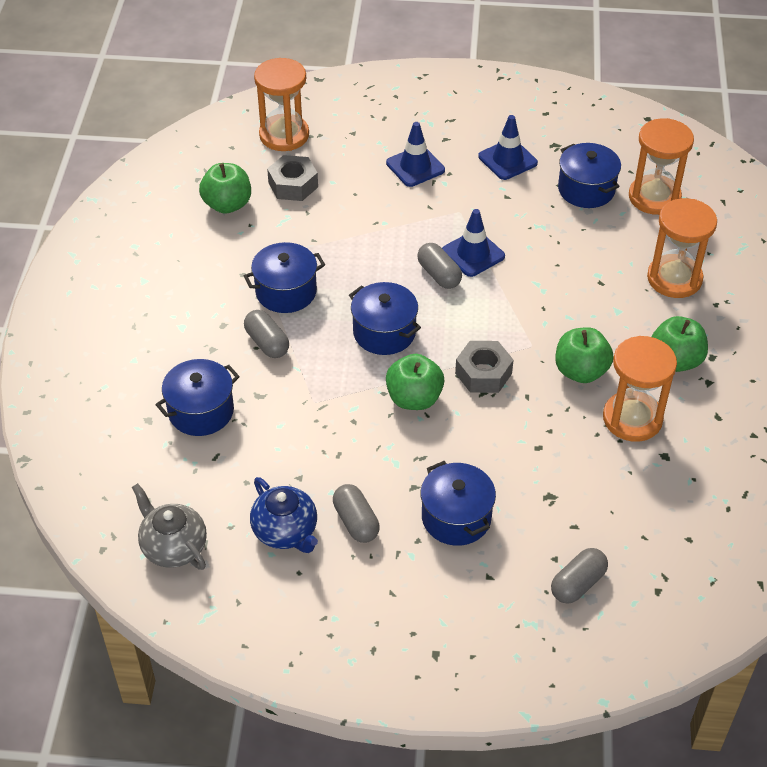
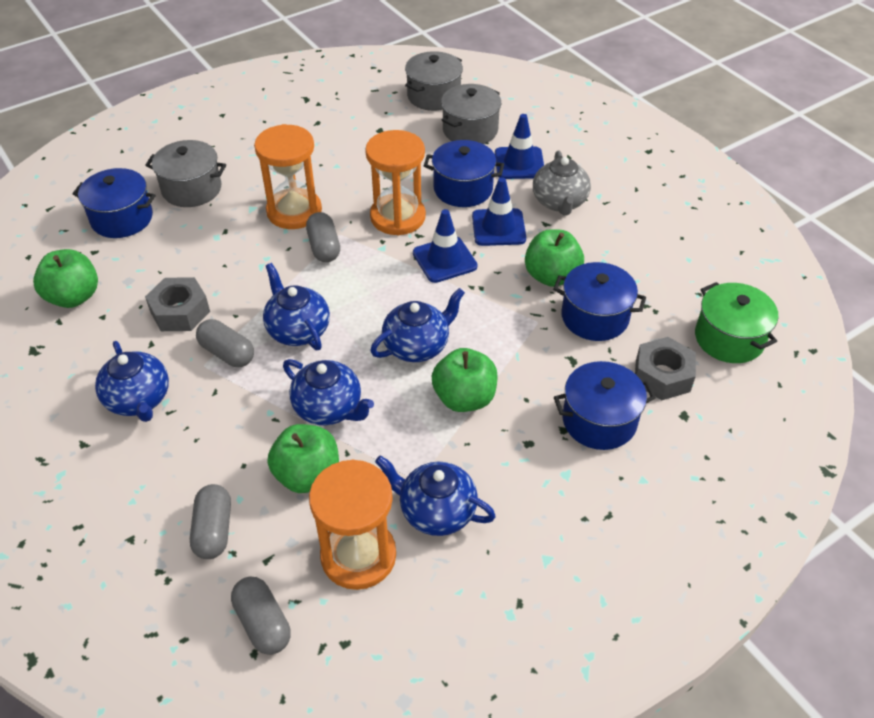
blue pot: 5 -> 4
blue teapot: 1 -> 5
green pot: 0 -> 1
grey pot: 0 -> 3
orange hourglass: 4 -> 3

